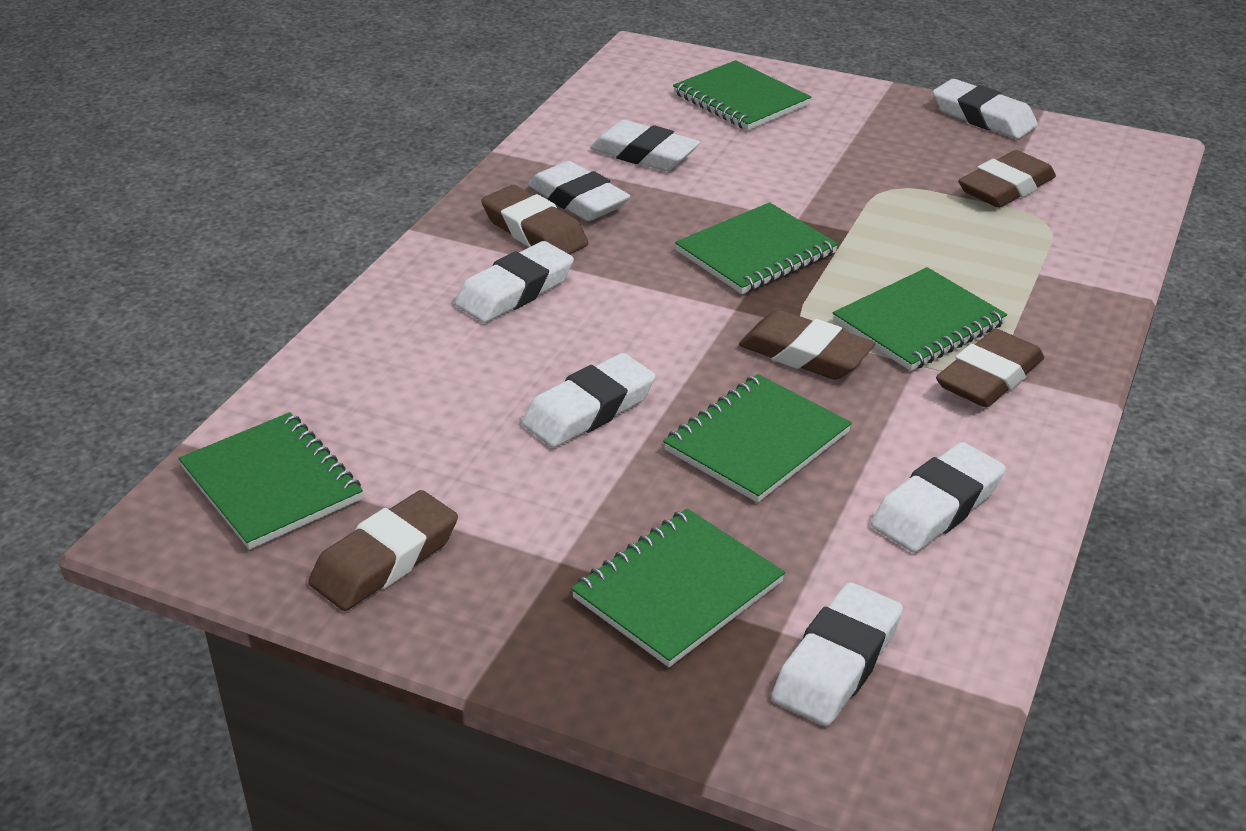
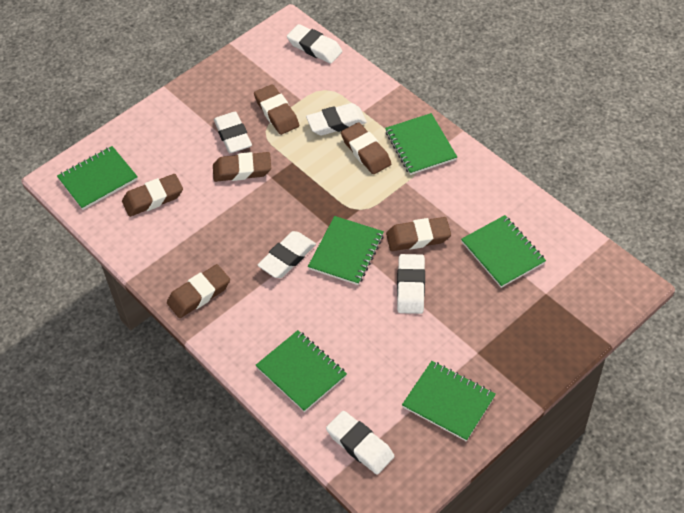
brown eraser: 5 -> 6
white eraser: 7 -> 6

